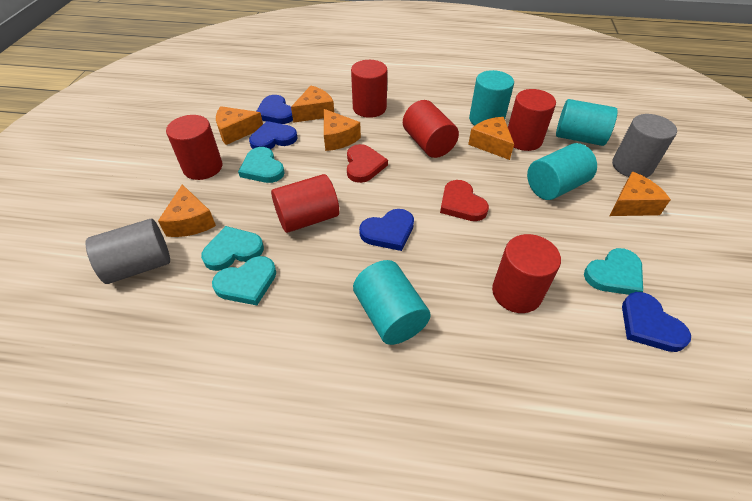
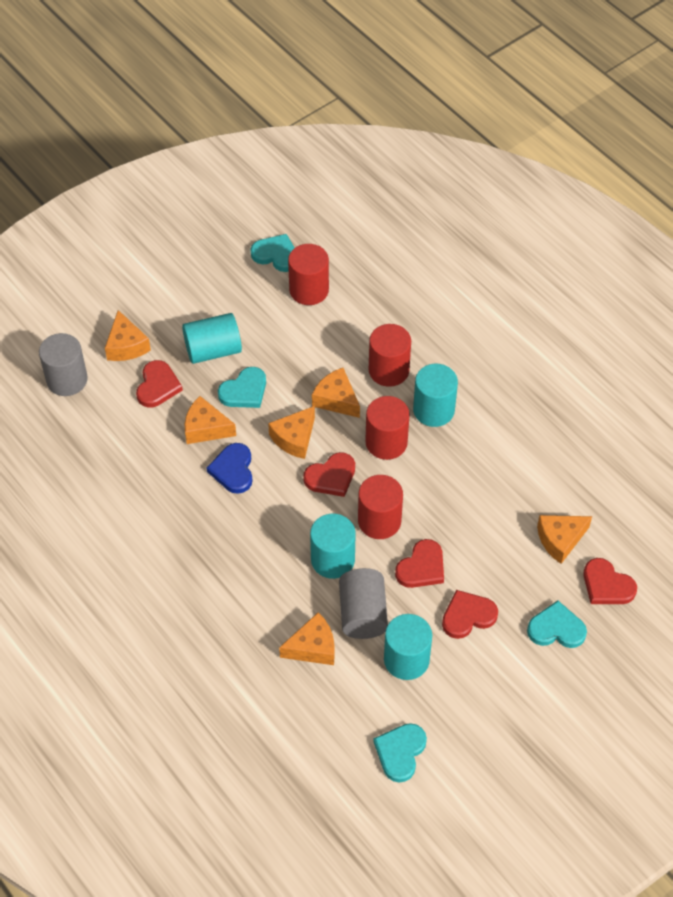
blue heart: 4 -> 1
red cylinder: 6 -> 4
red heart: 2 -> 5

